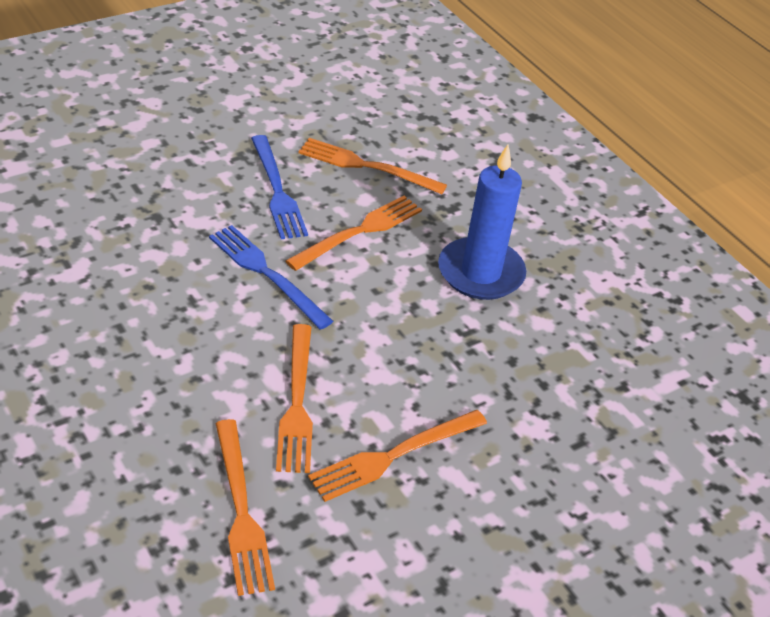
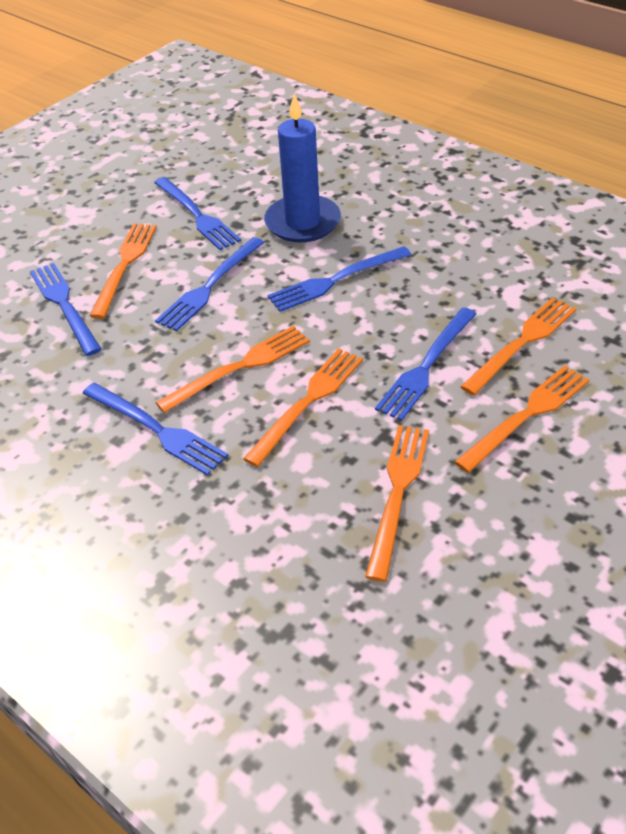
blue fork: 2 -> 6
orange fork: 5 -> 6

